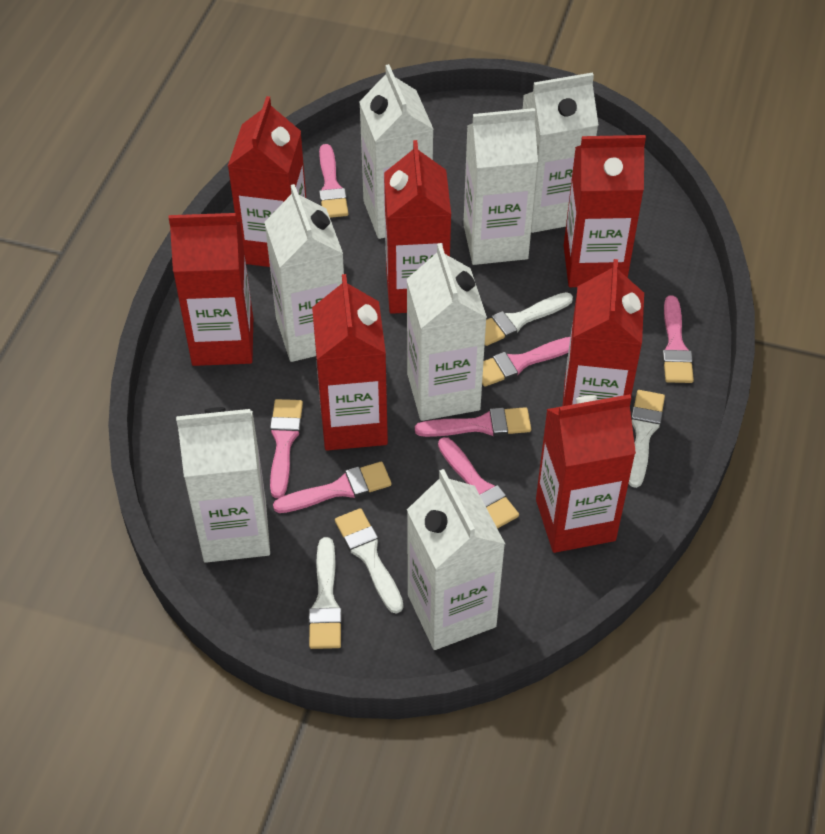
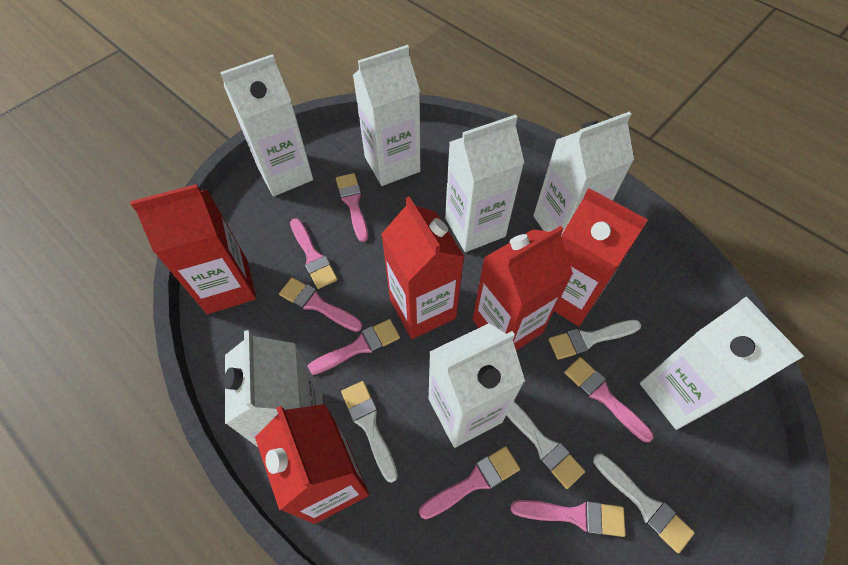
red carton: 7 -> 5

